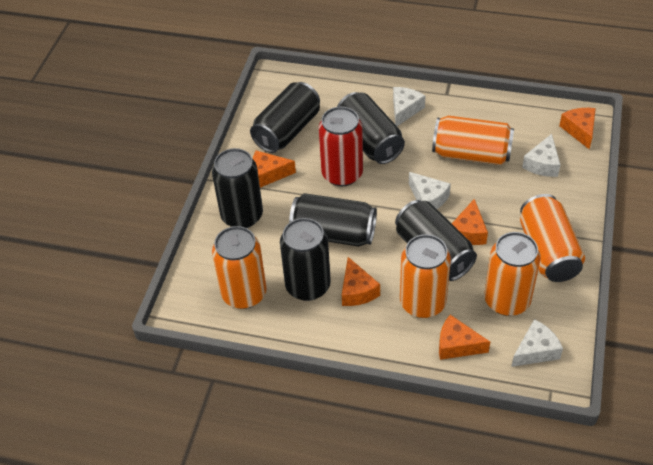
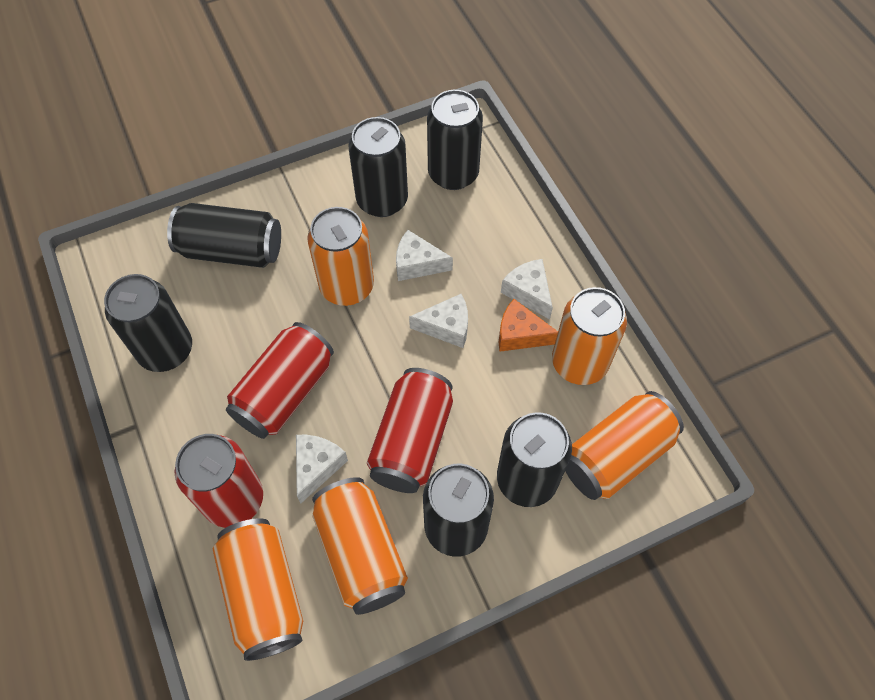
orange cheese: 5 -> 1
red can: 1 -> 3

